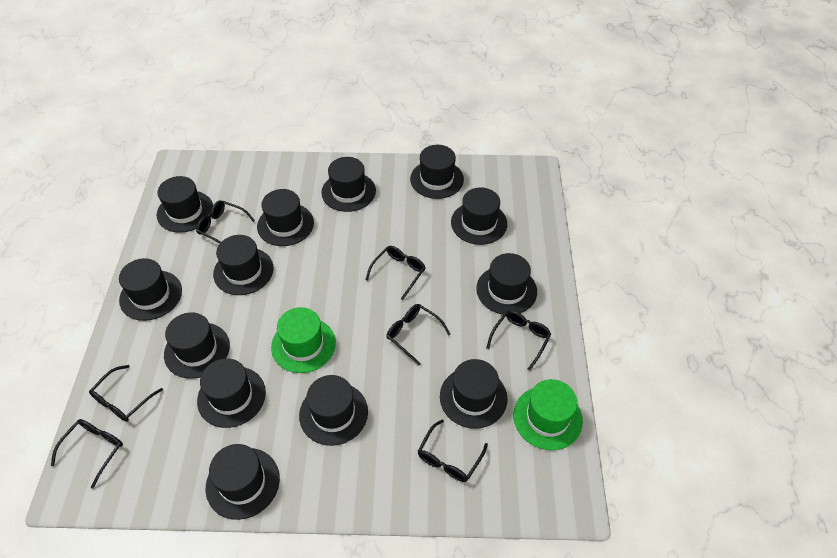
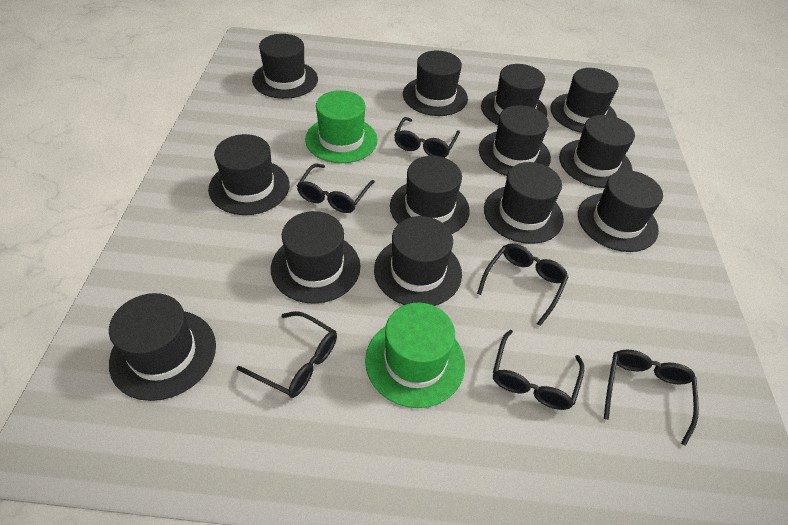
black glasses: 7 -> 6

